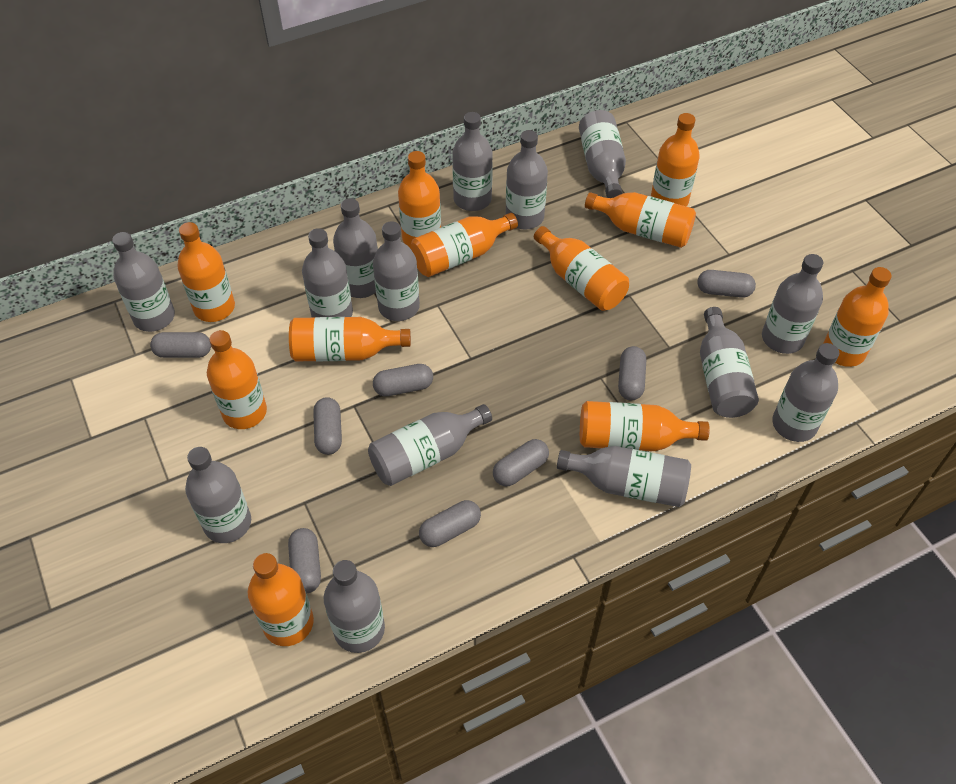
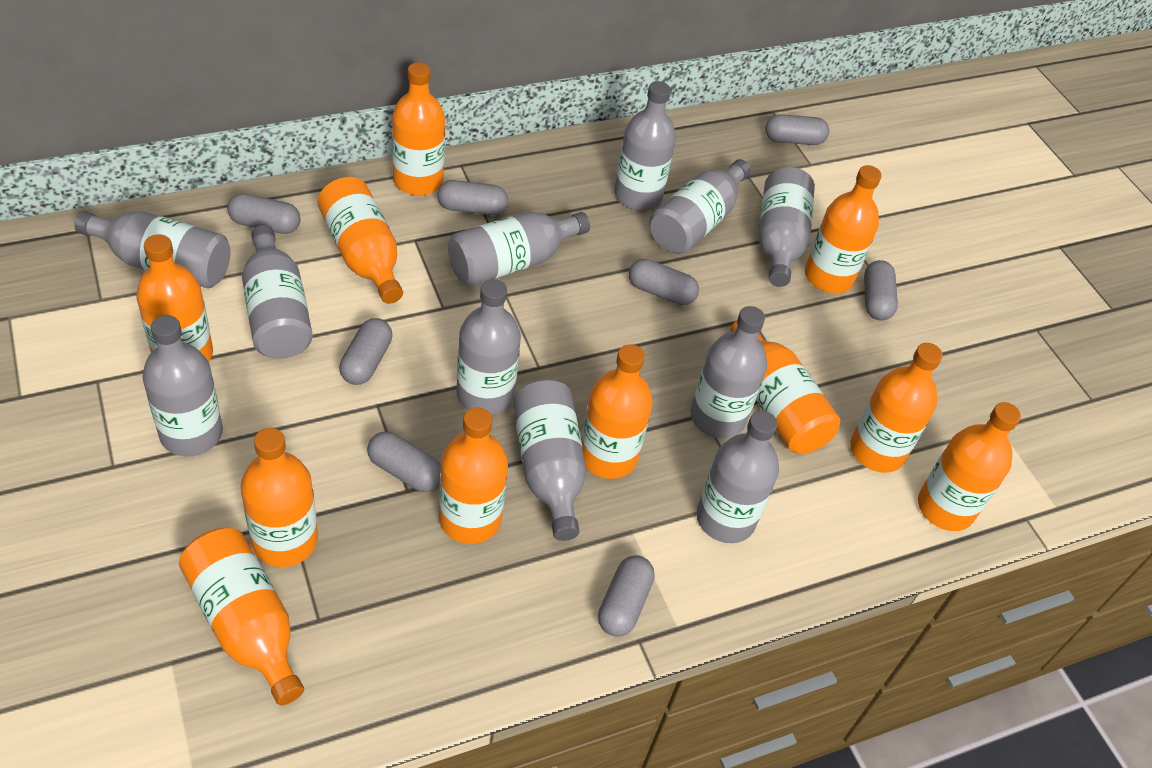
grey bottle: 14 -> 11

